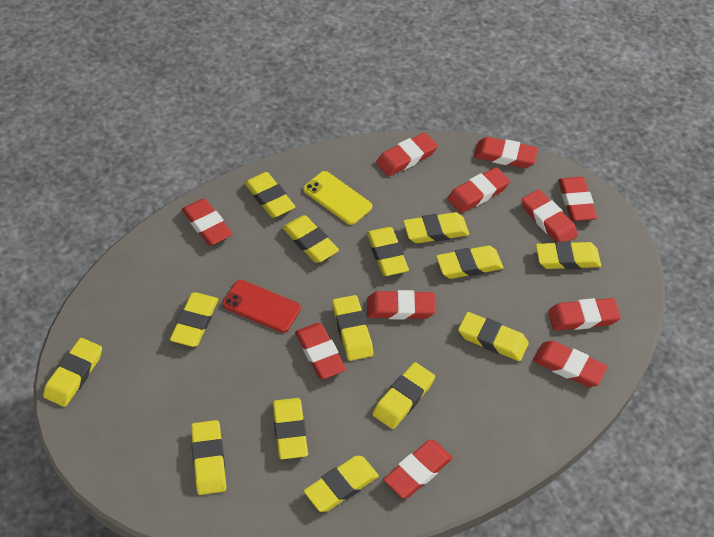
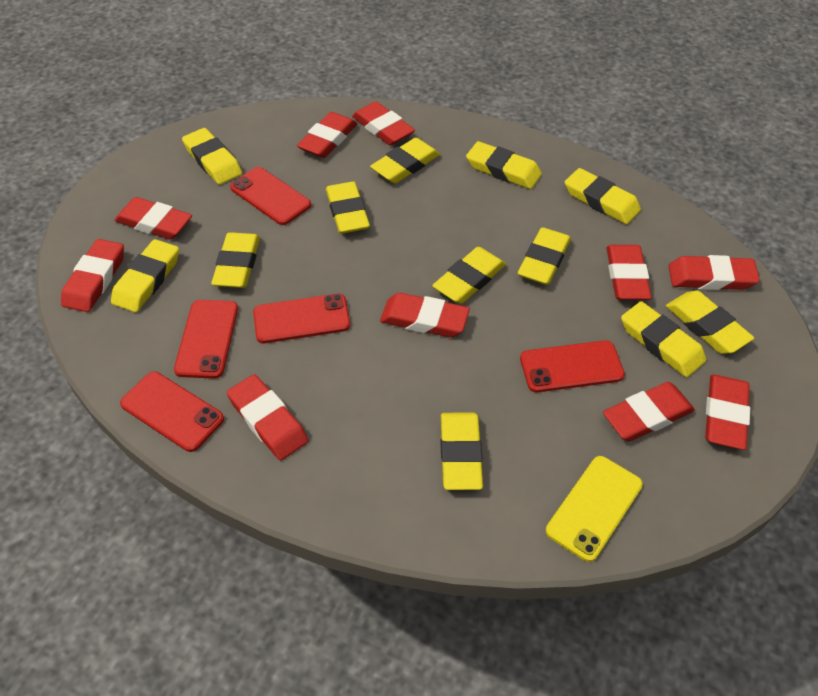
red eraser: 11 -> 10
red phone: 1 -> 5
yellow eraser: 14 -> 12

